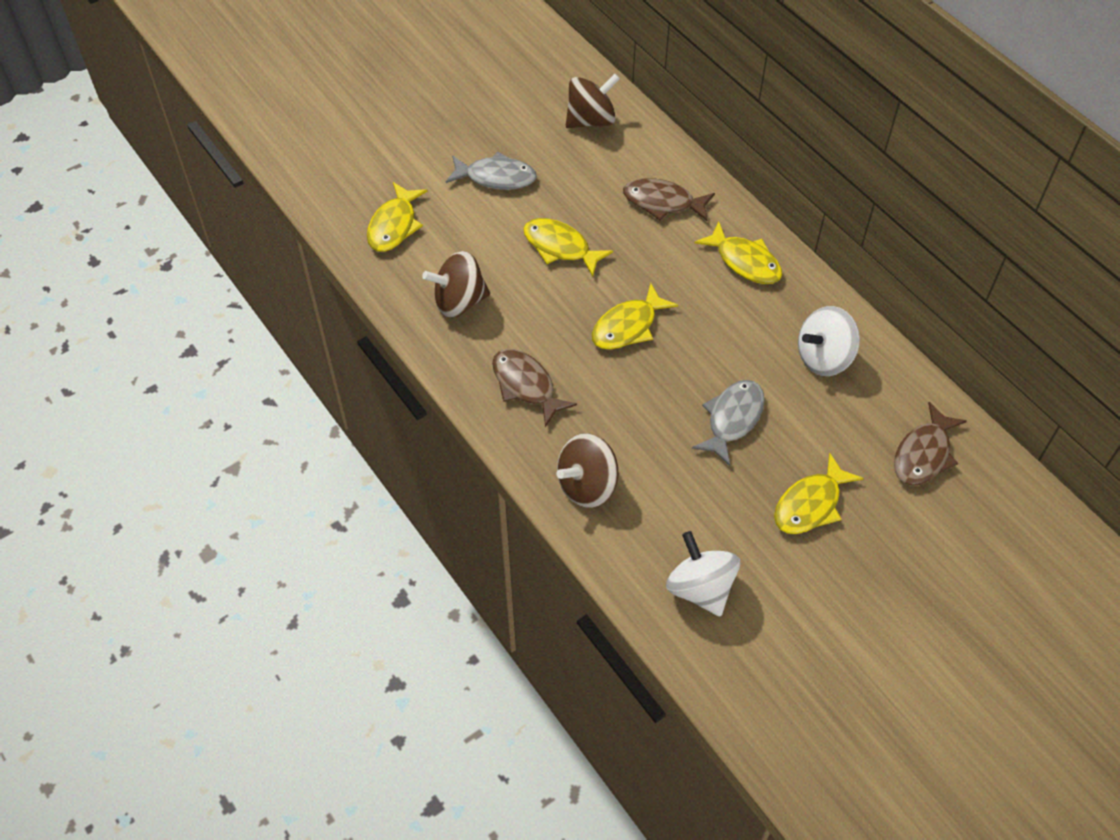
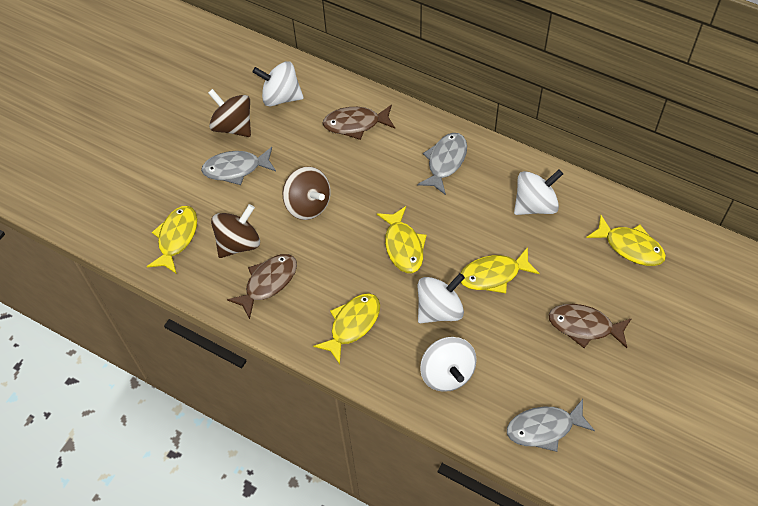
grey fish: 2 -> 3
white spinning top: 2 -> 4

